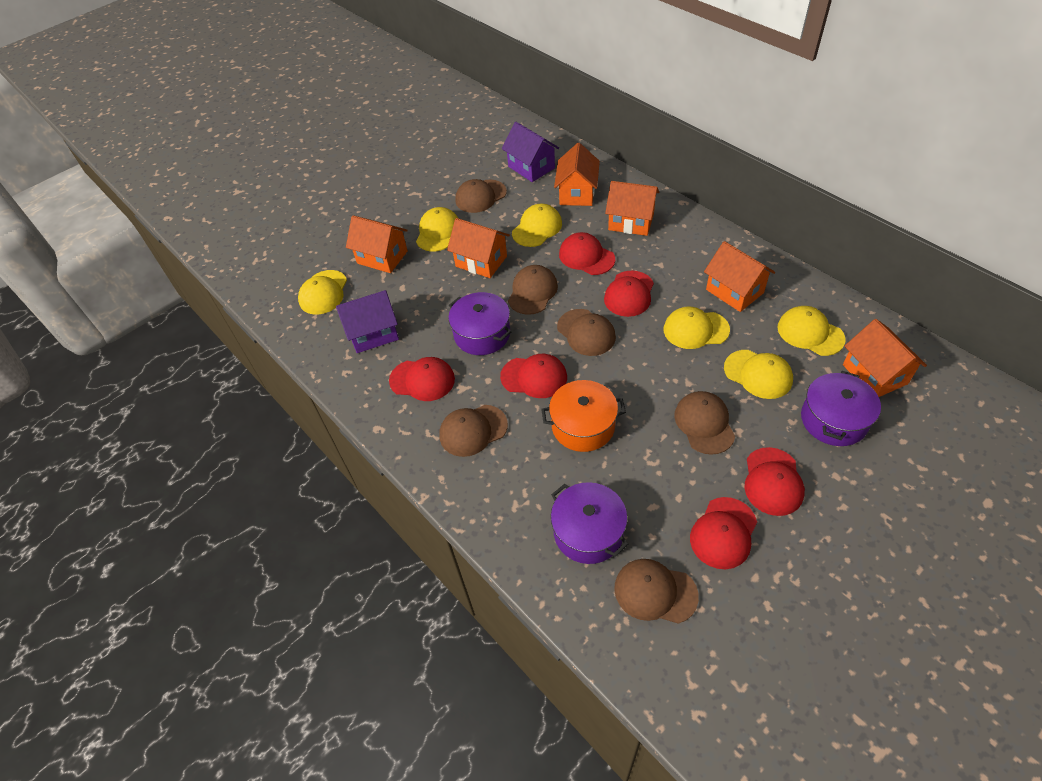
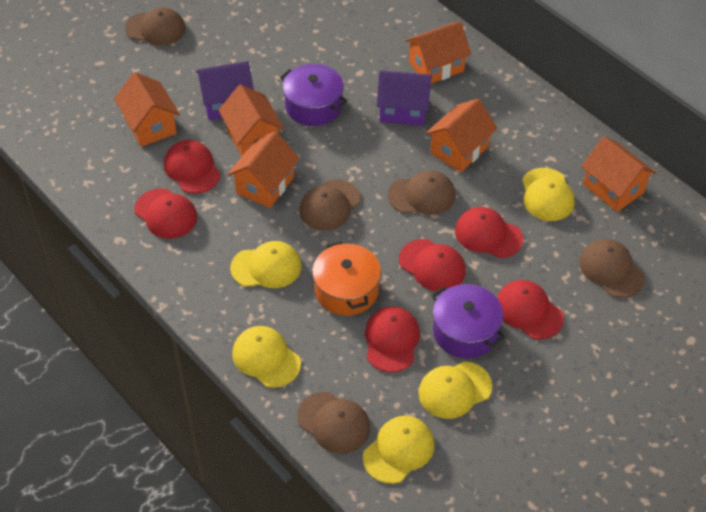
brown cap: 6 -> 5
purple pot: 3 -> 2
yellow cap: 6 -> 5

